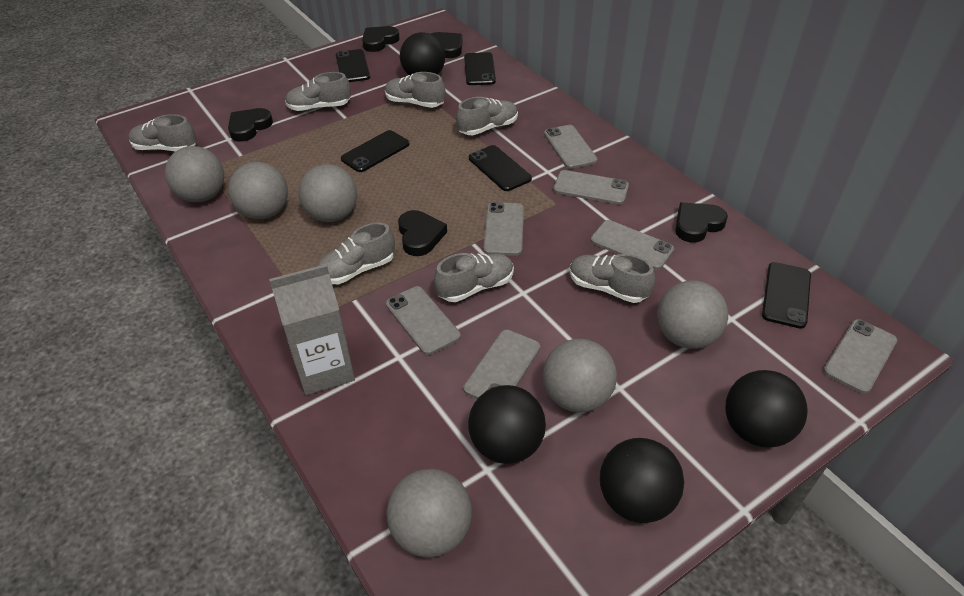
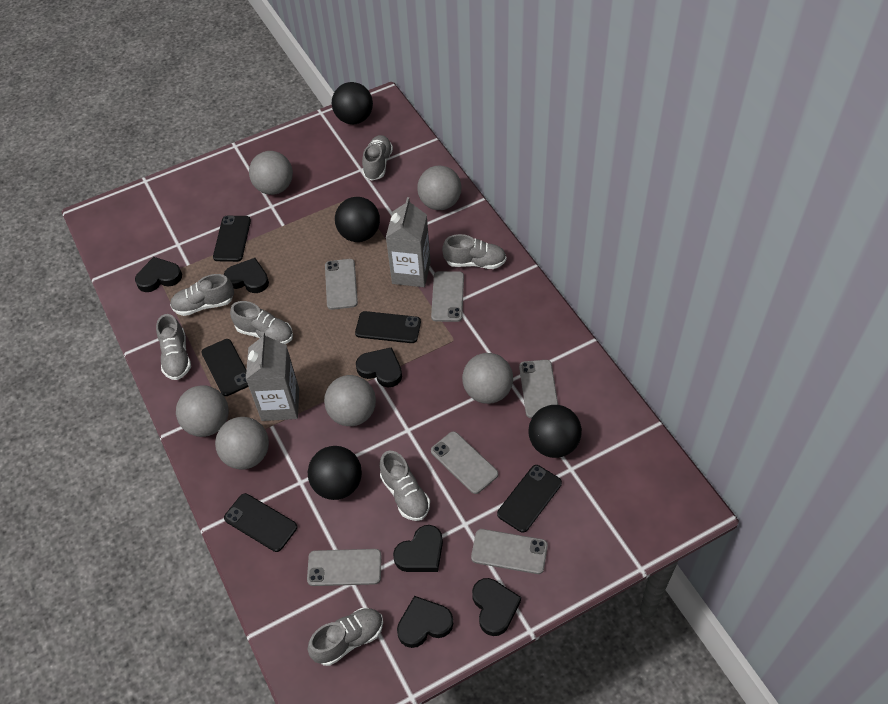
black heart: 5 -> 6
grey carton: 1 -> 2
grey phone: 7 -> 6

